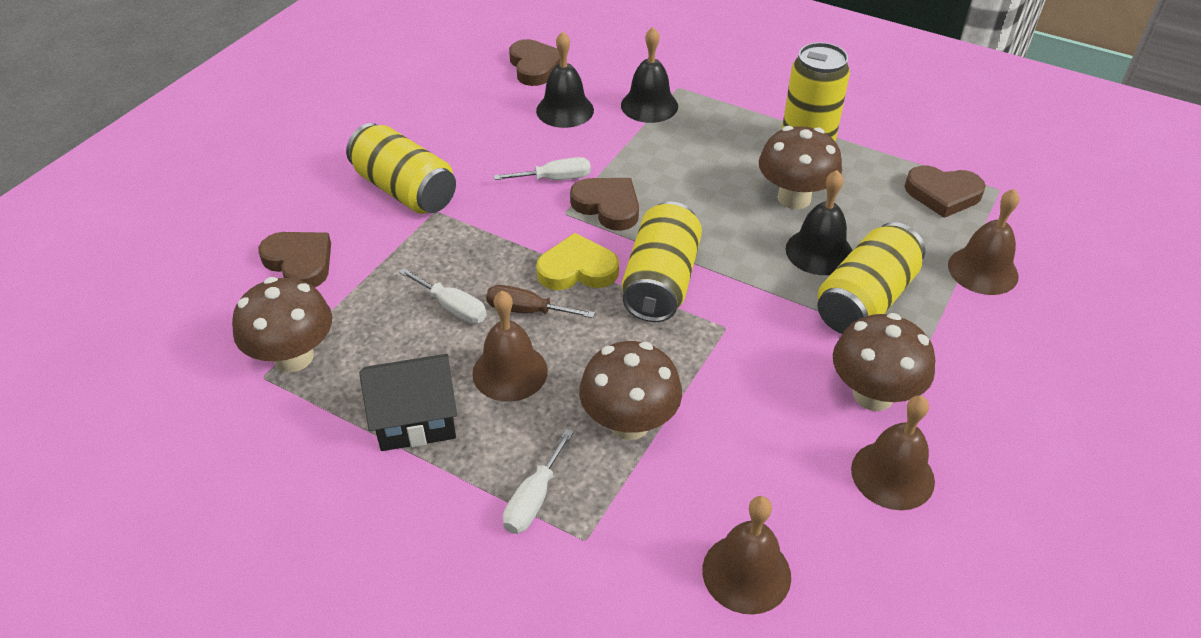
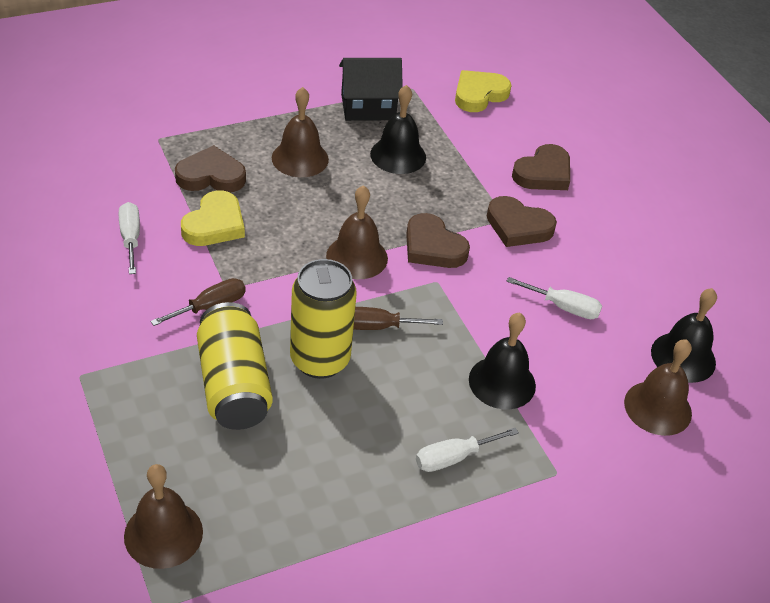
brown mushroom: 4 -> 0
brown screwdriver: 1 -> 2
yellow can: 4 -> 2
yellow heart: 1 -> 2

